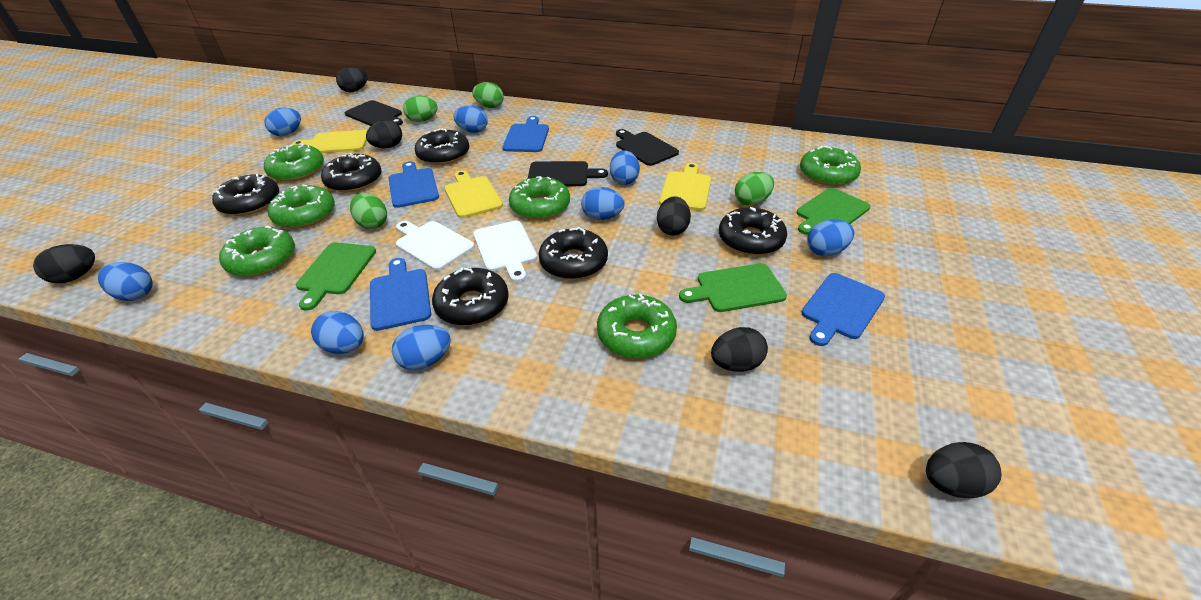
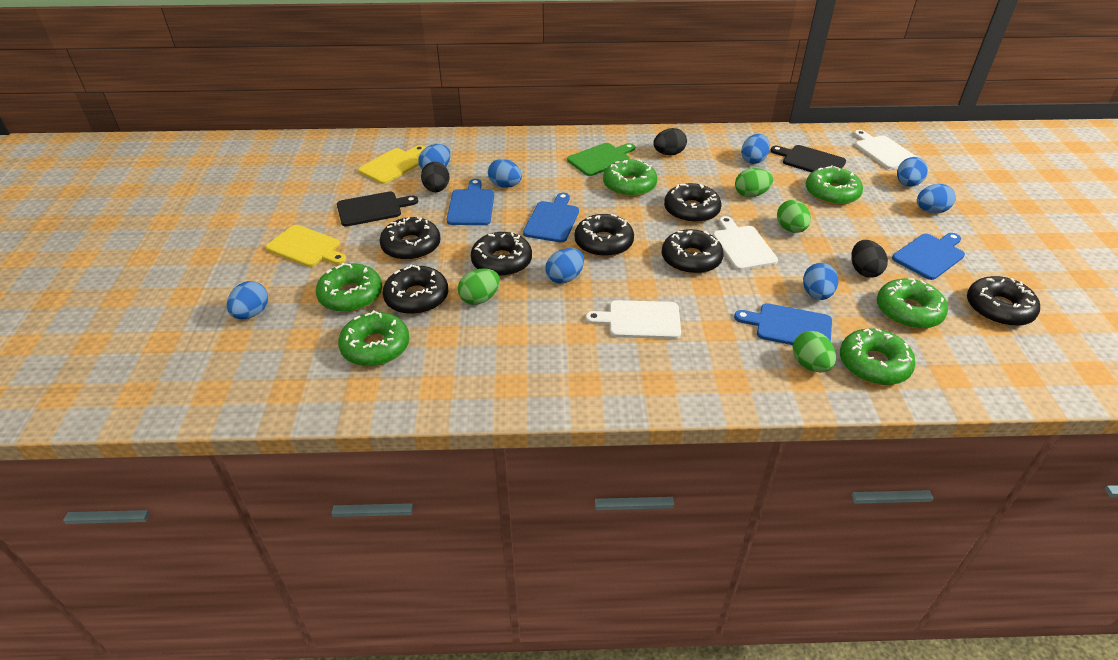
black cutting board: 3 -> 2
black donut: 6 -> 7
black egg: 6 -> 3
green cutting board: 3 -> 1
white cutting board: 2 -> 3
yellow cutting board: 3 -> 2

